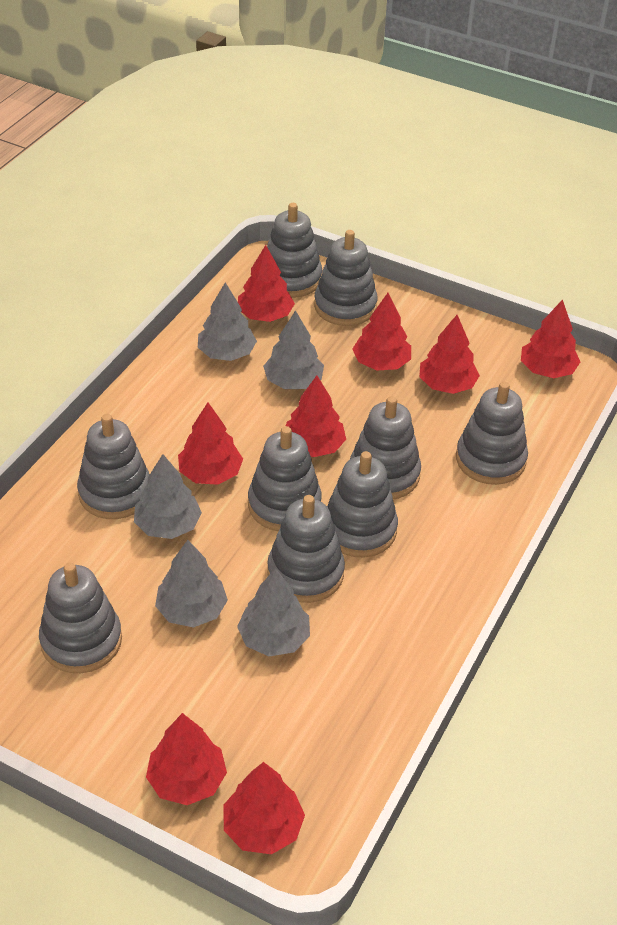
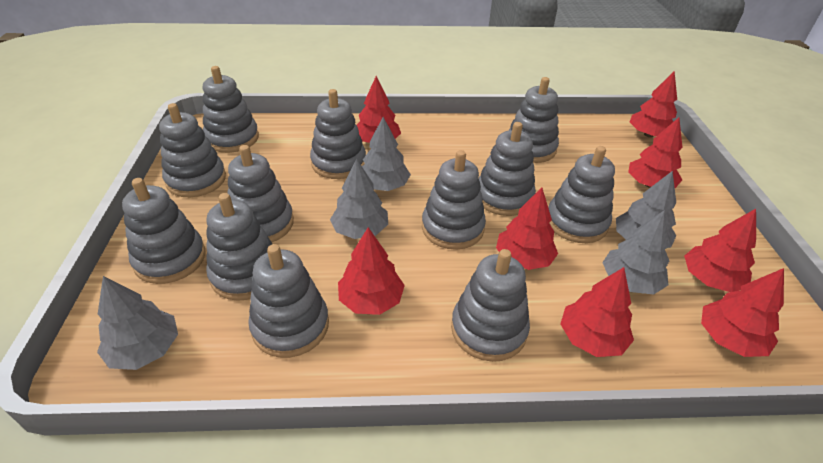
grey stacking toy: 9 -> 12

